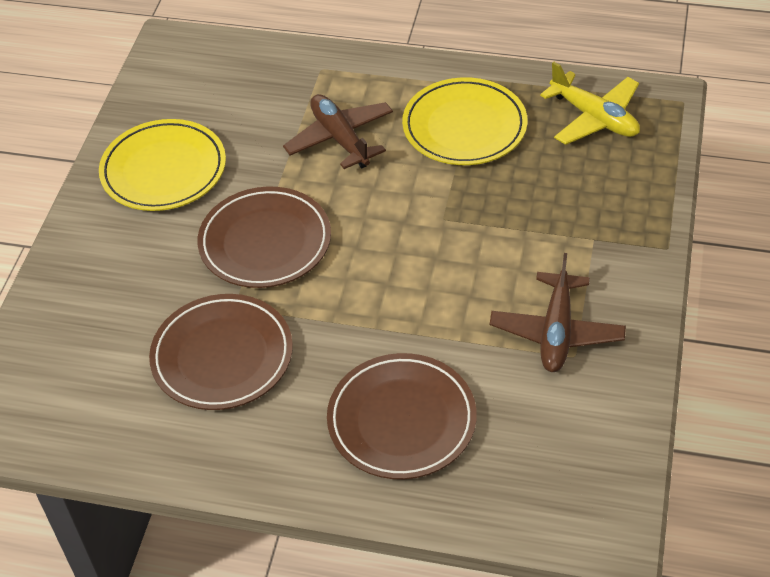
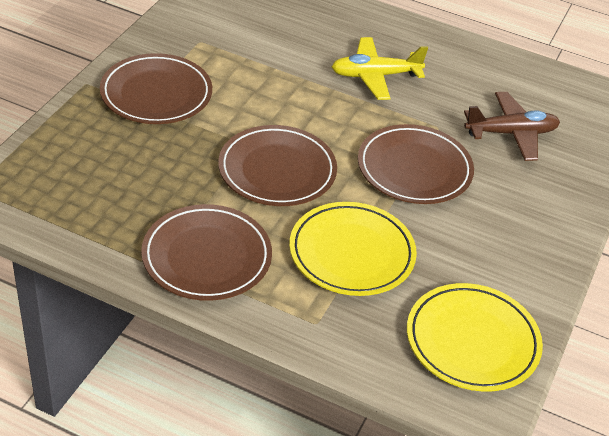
brown plane: 2 -> 1
brown plate: 3 -> 4

